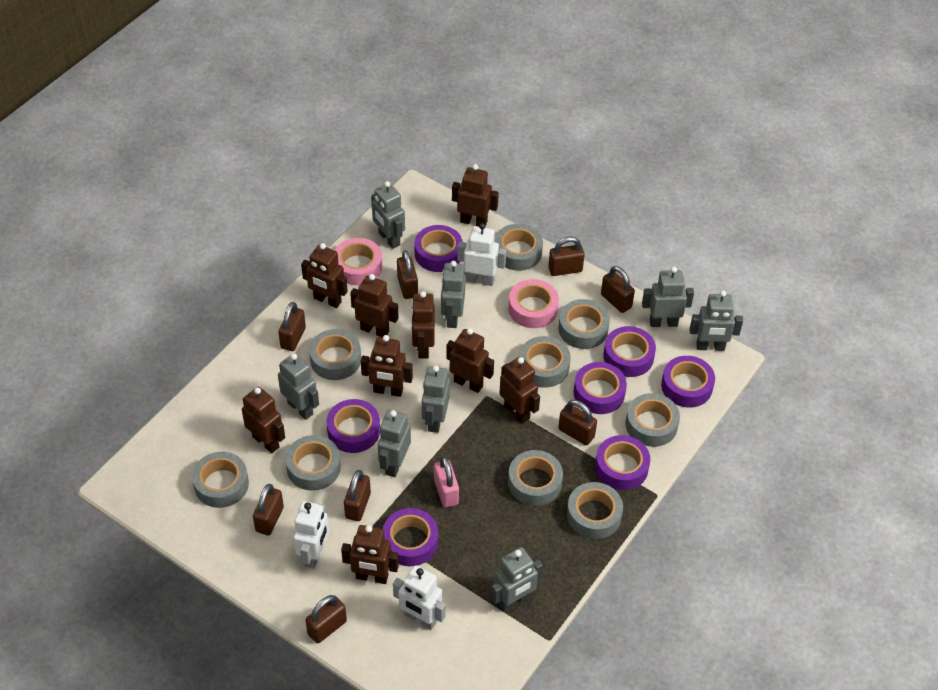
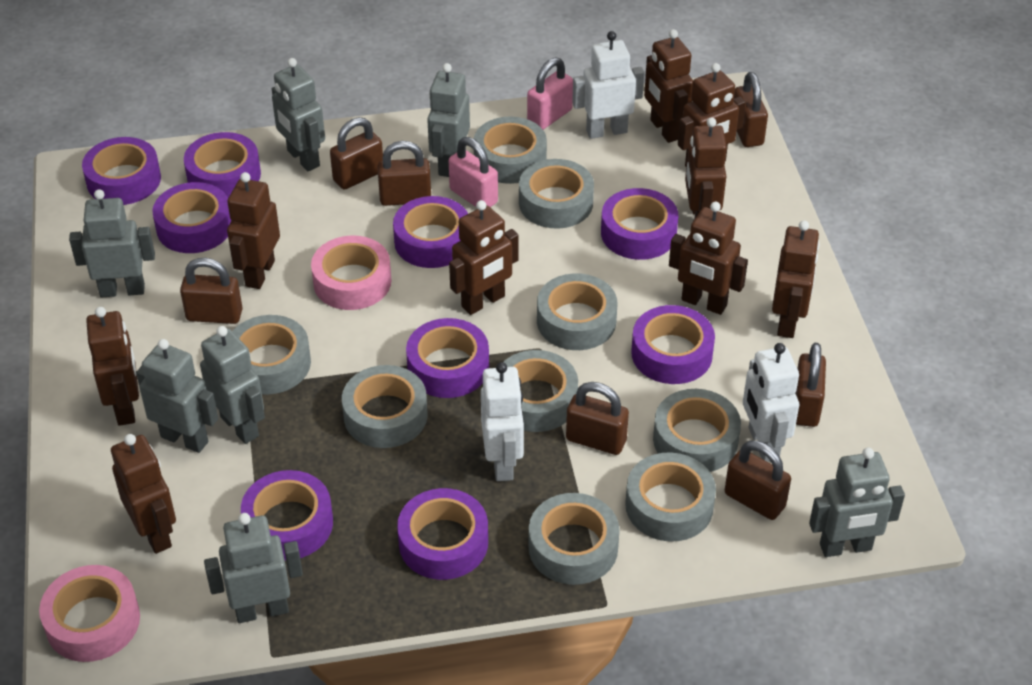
brown padlock: 8 -> 7
grey robot: 8 -> 7
pink padlock: 1 -> 2
purple tape: 7 -> 9

